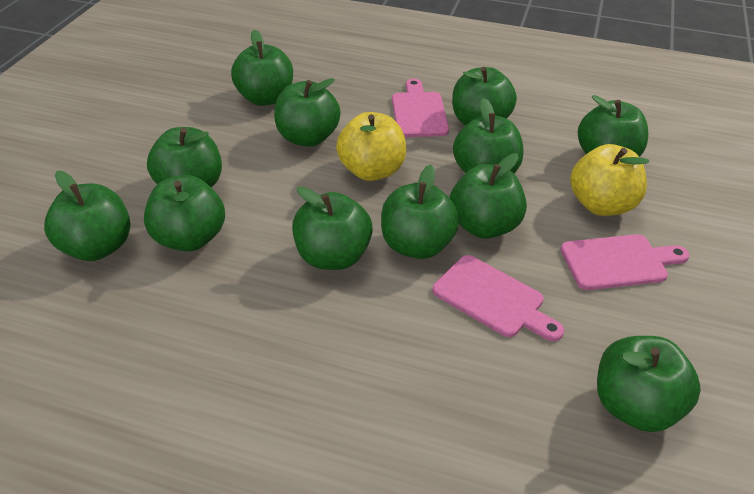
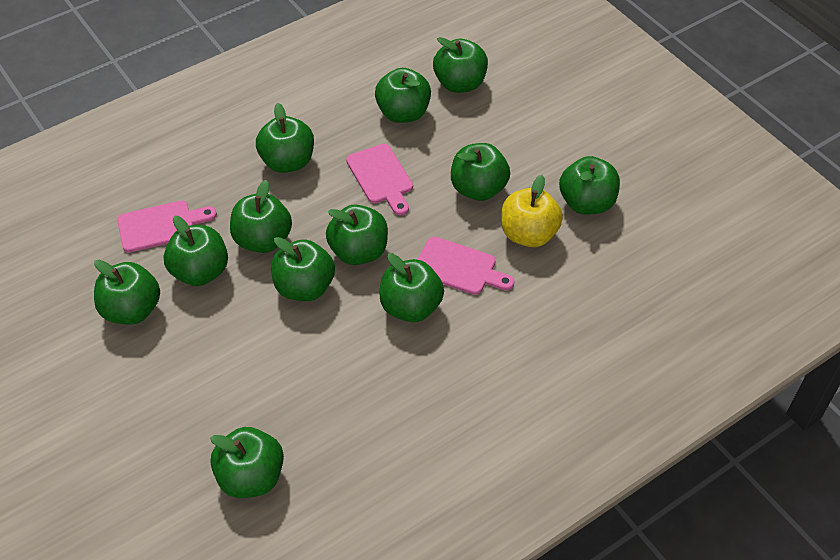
yellow apple: 2 -> 1

